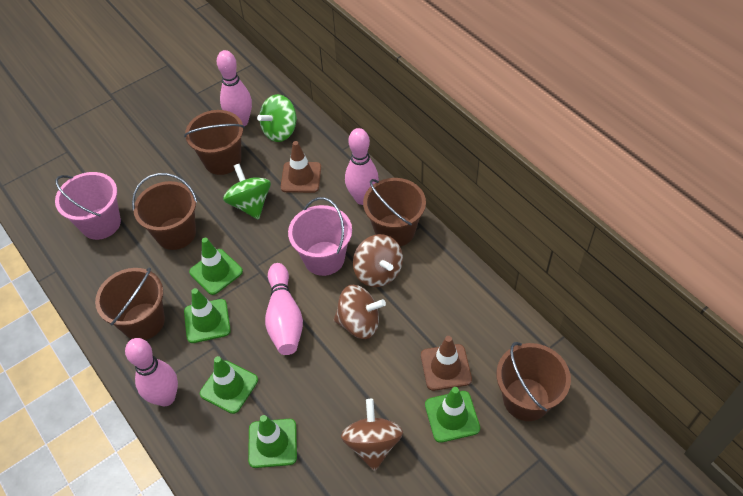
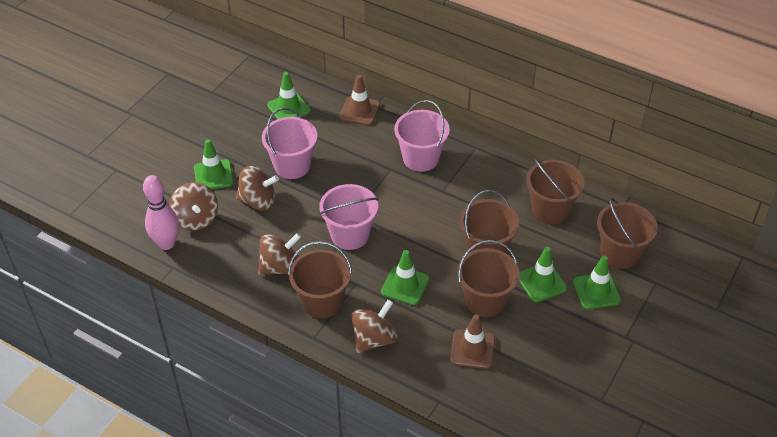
brown spinning top: 3 -> 4
green spinning top: 2 -> 0
pink bowling pin: 4 -> 1
pink bucket: 2 -> 3

